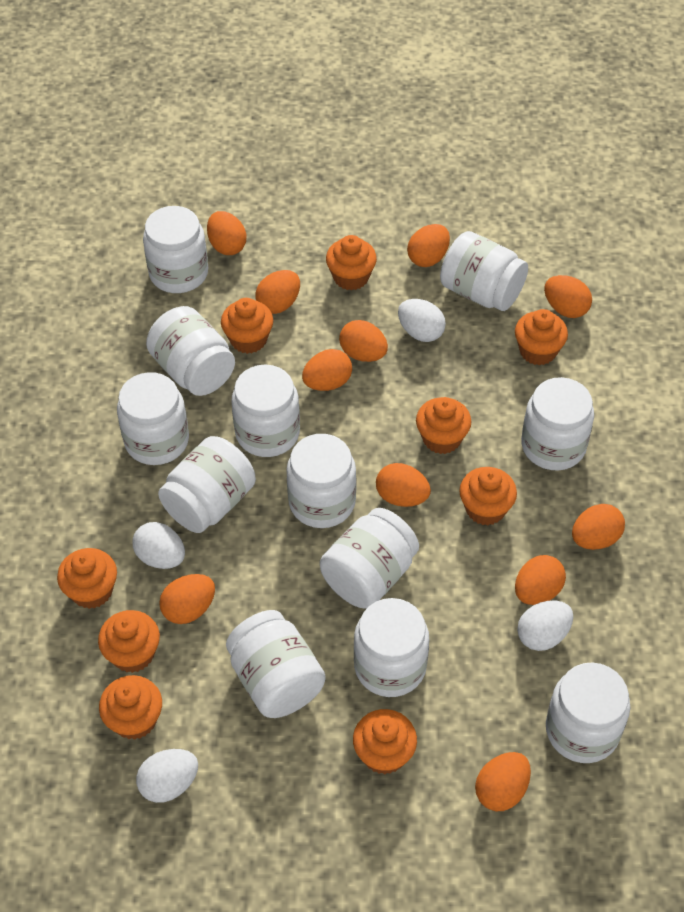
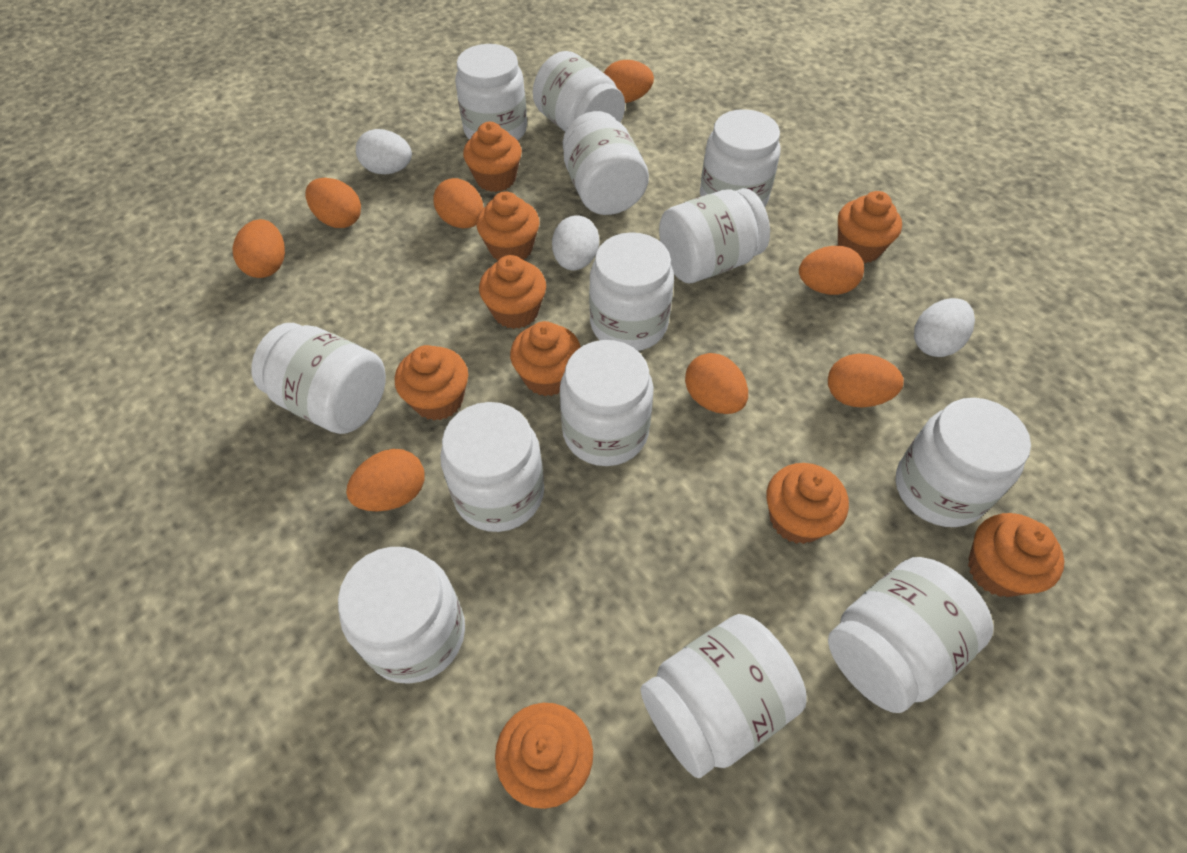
orange egg: 11 -> 8
white egg: 4 -> 3
white jar: 12 -> 13

